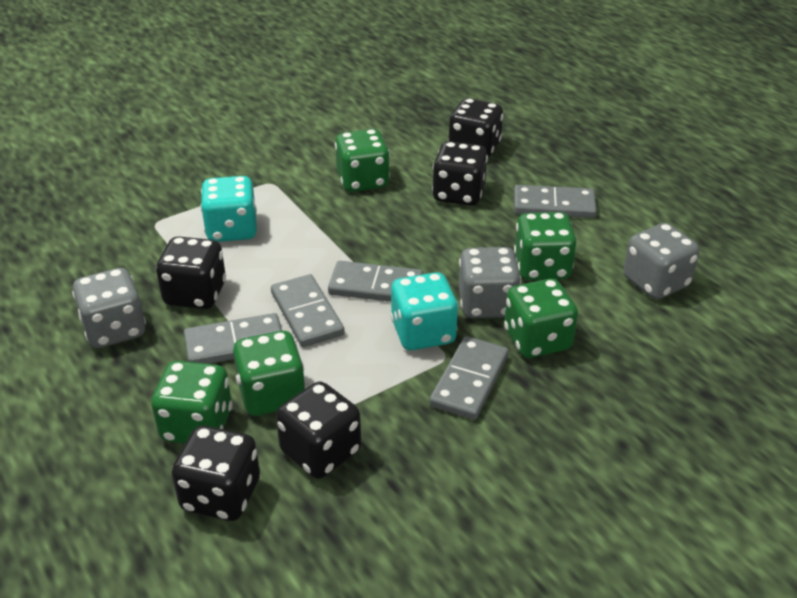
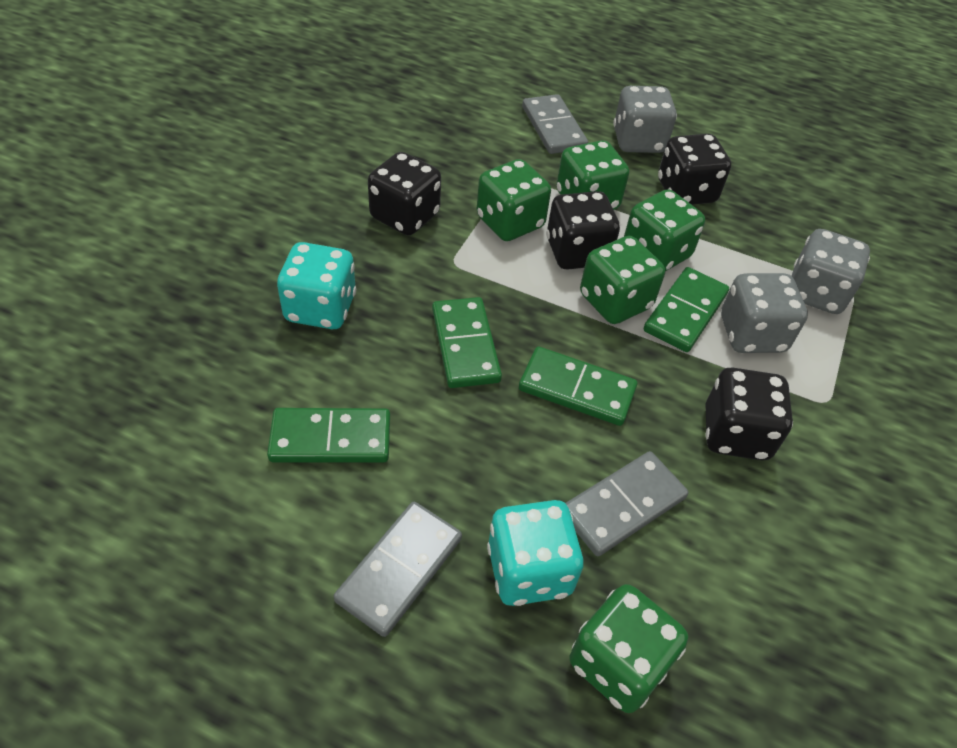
black dice: 5 -> 4
green domino: 0 -> 4
grey domino: 5 -> 3

